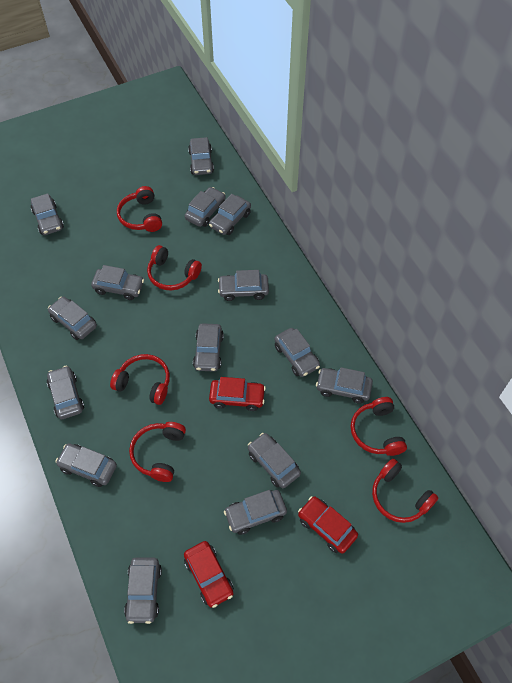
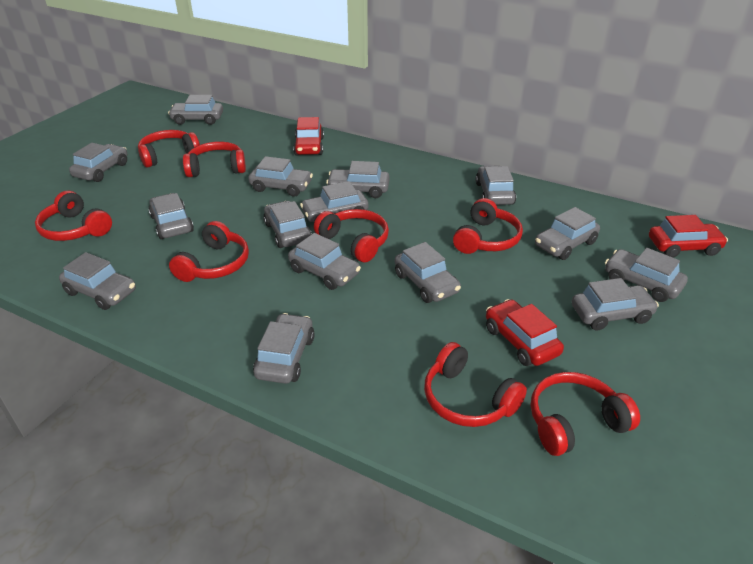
red headphones: 6 -> 8

